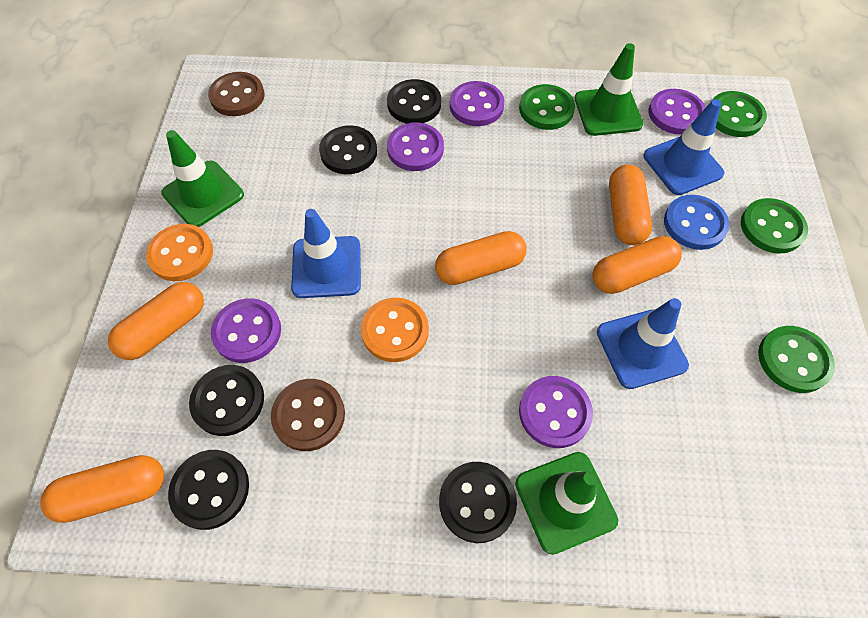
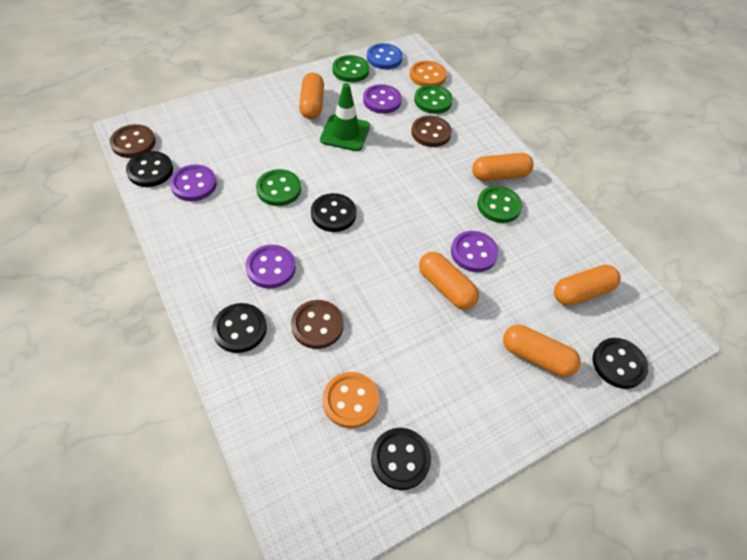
blue traffic cone: 3 -> 0
brown button: 2 -> 3
green traffic cone: 3 -> 1
purple button: 5 -> 4

